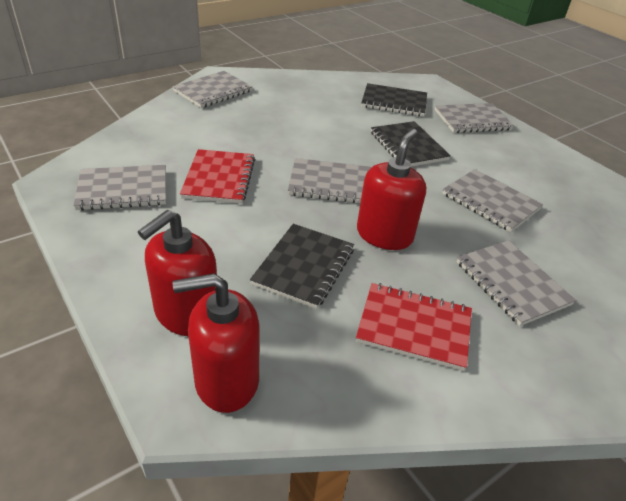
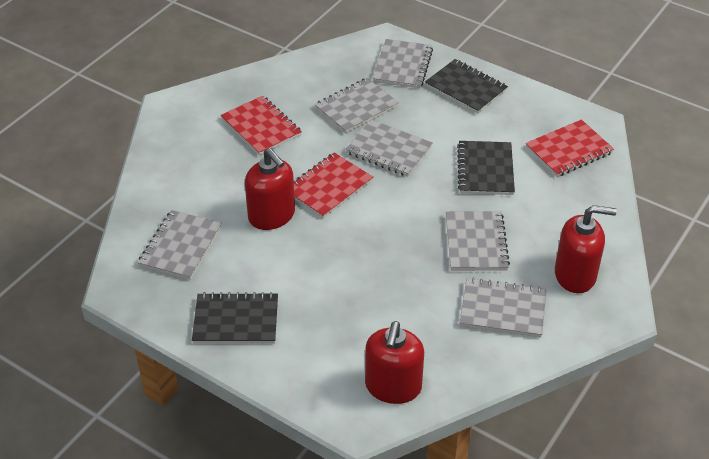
red notebook: 2 -> 3

